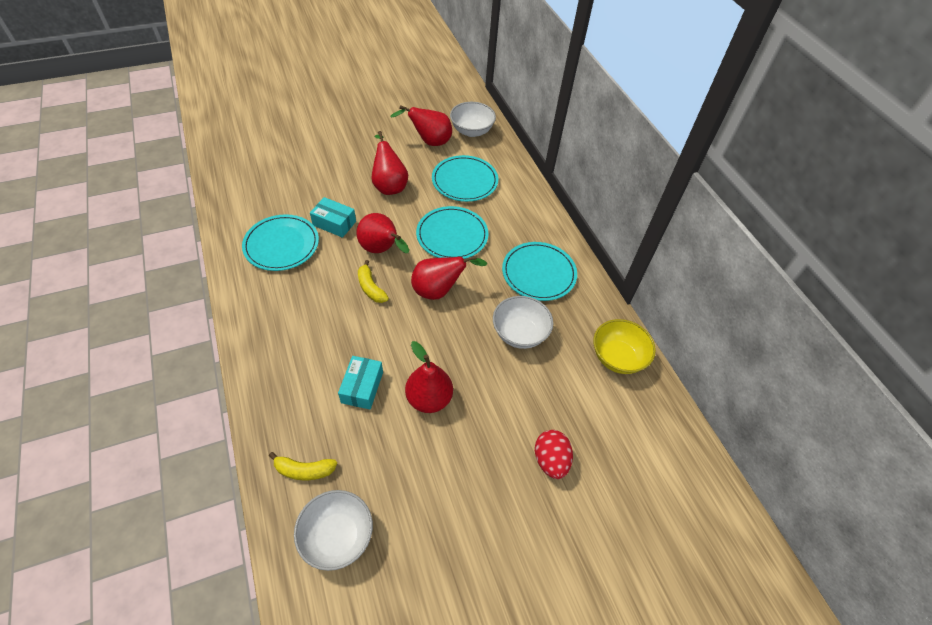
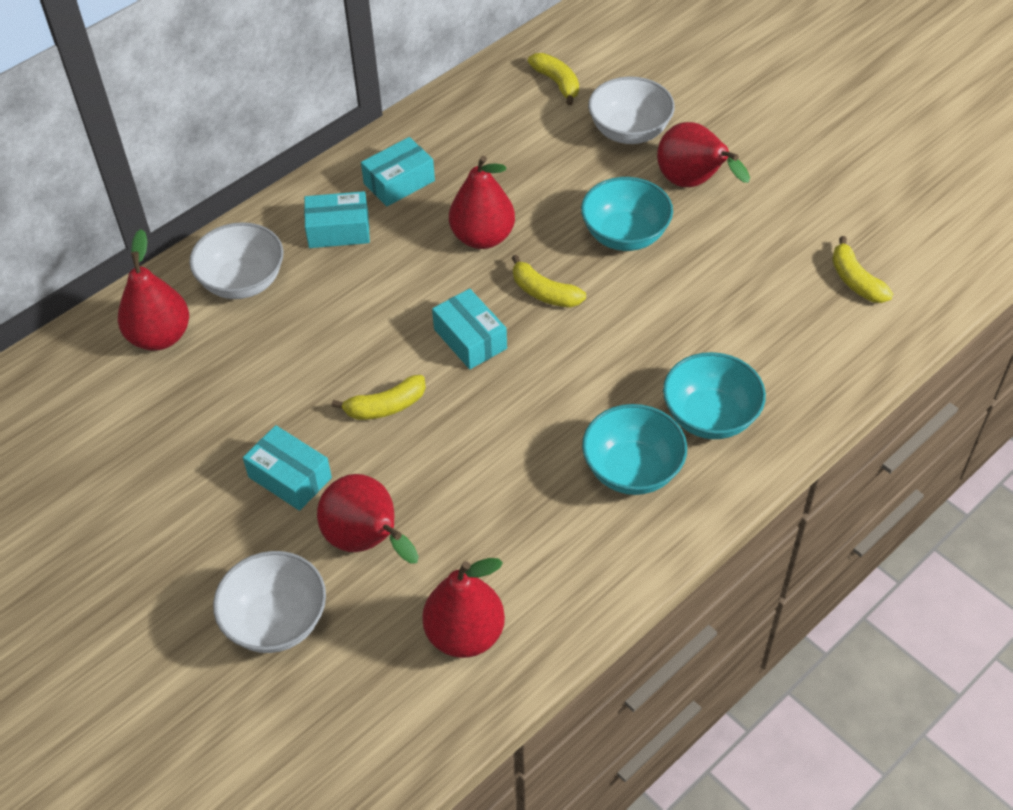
red egg: 1 -> 0
turquoise bowl: 0 -> 3
turquoise box: 2 -> 4
turquoise plate: 4 -> 0
yellow banana: 2 -> 4
yellow bowl: 1 -> 0

